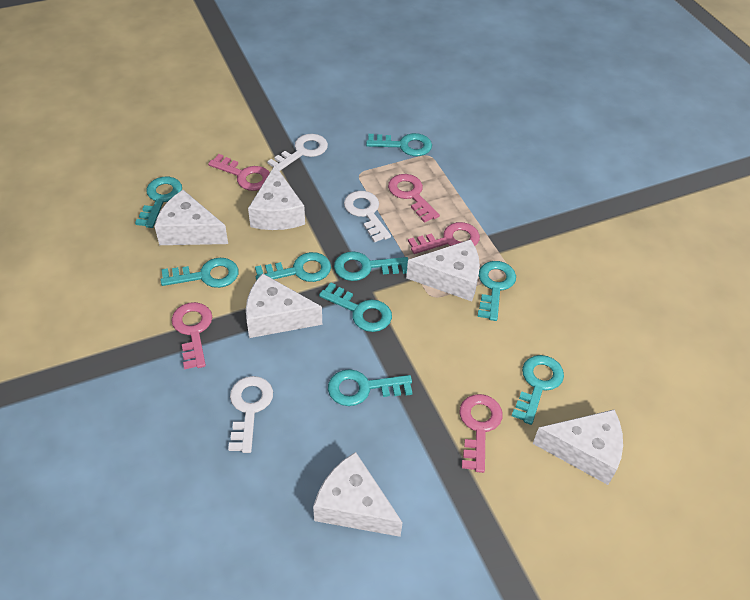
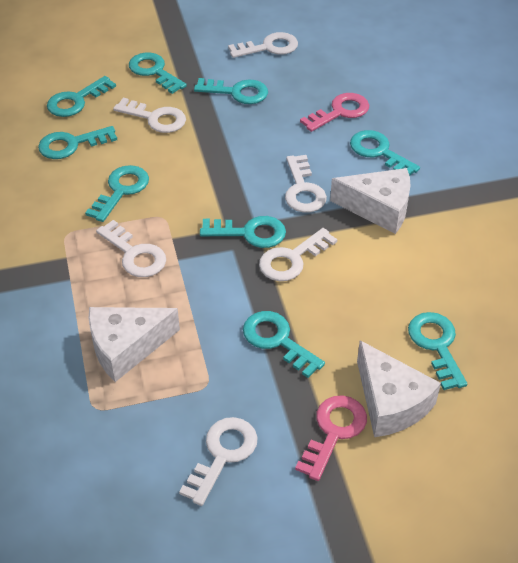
pink key: 5 -> 2
white cheese: 6 -> 3
white key: 3 -> 6

